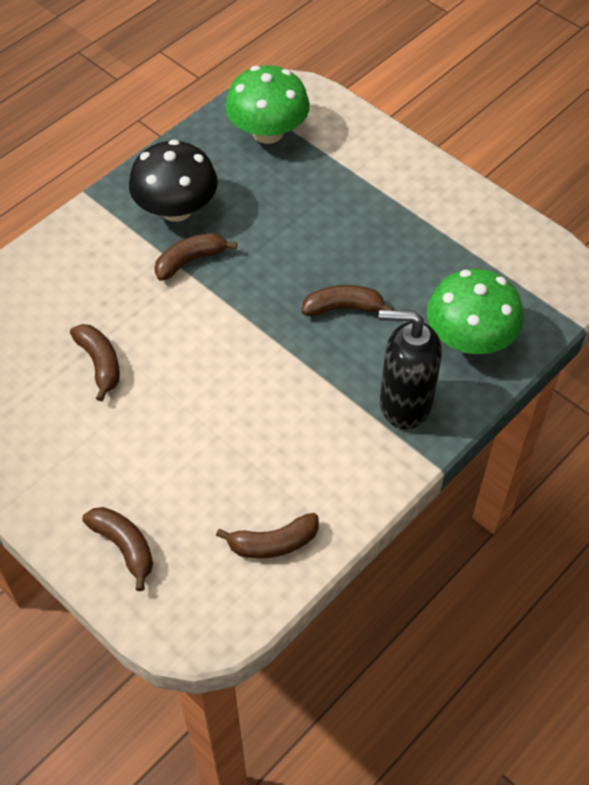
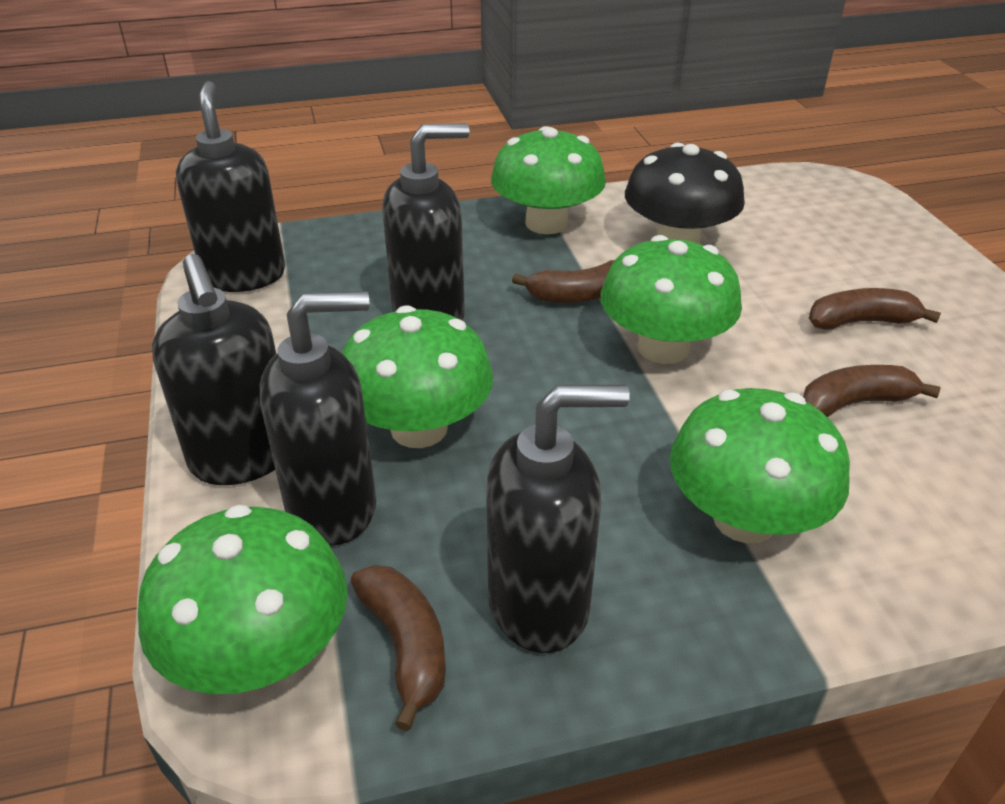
black soap dispenser: 1 -> 5
brown banana: 5 -> 4
green mushroom: 2 -> 5

